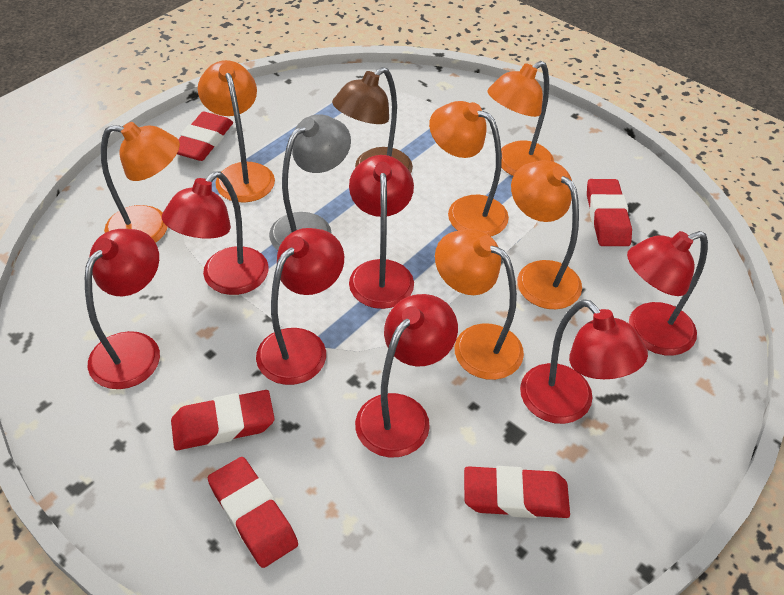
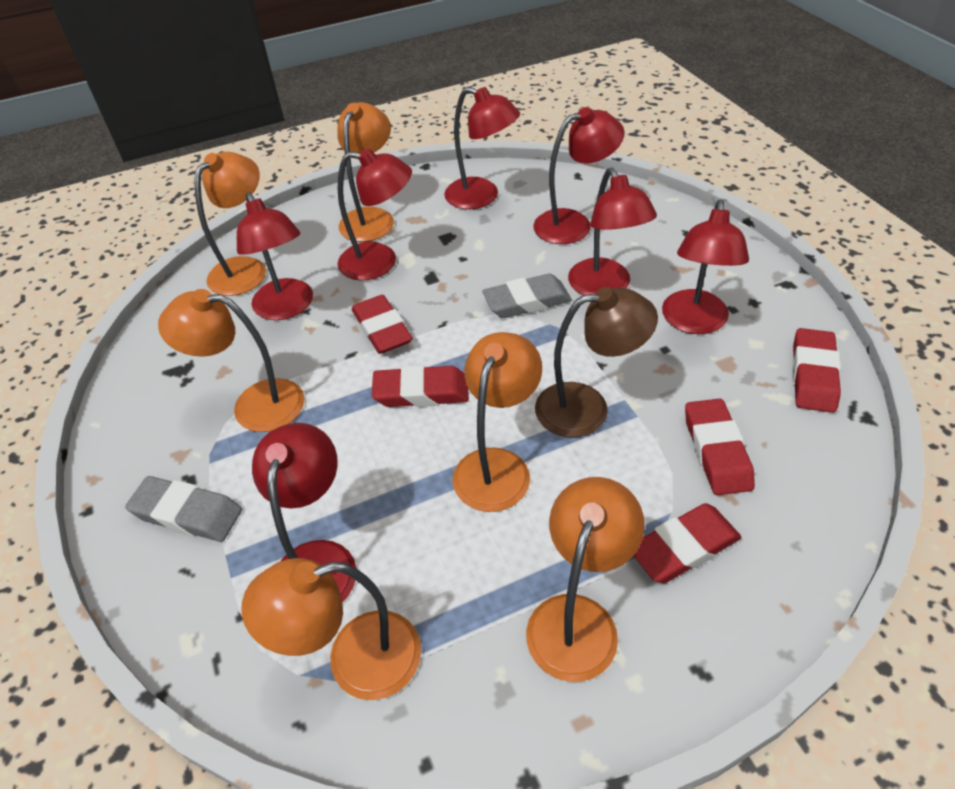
grey eraser: 0 -> 2
grey lamp: 1 -> 0

